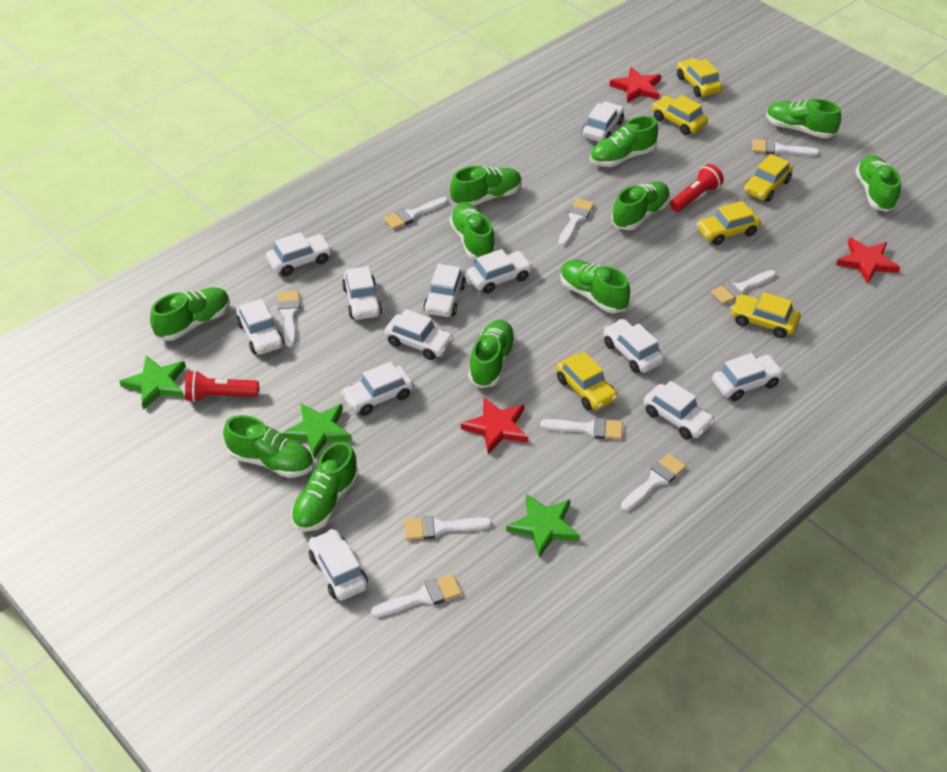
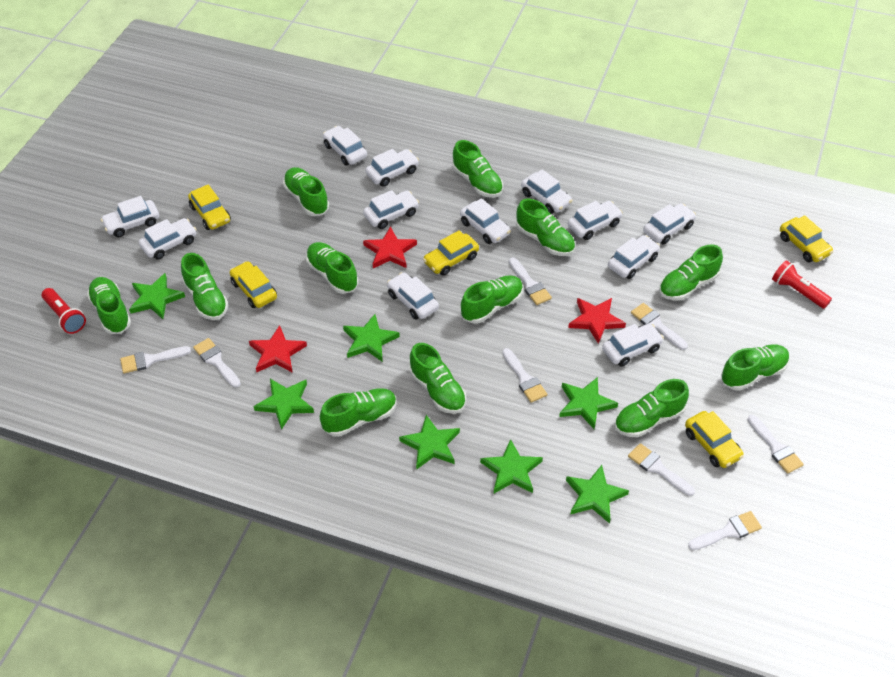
green shoe: 11 -> 12
green star: 3 -> 7
white brush: 9 -> 8
yellow car: 6 -> 5

